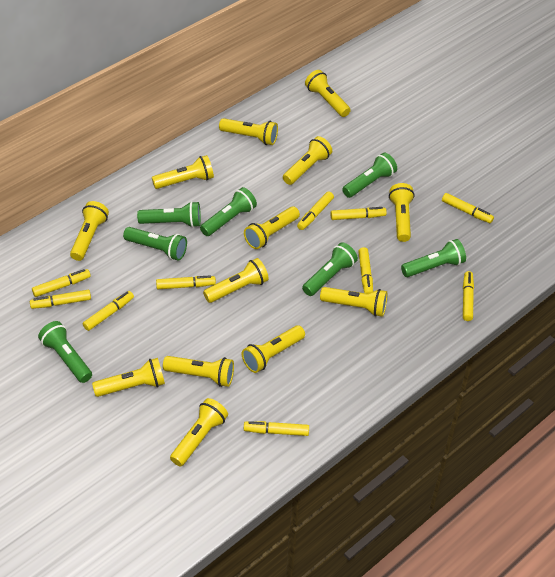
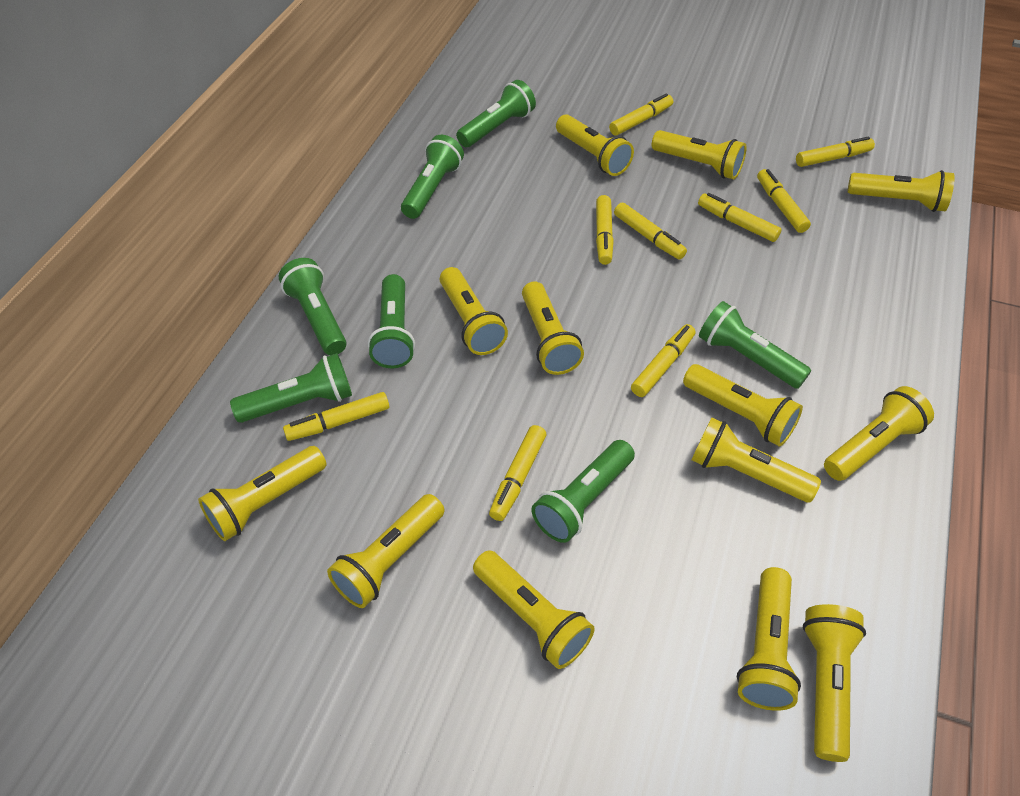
yellow marker: 10 -> 9

